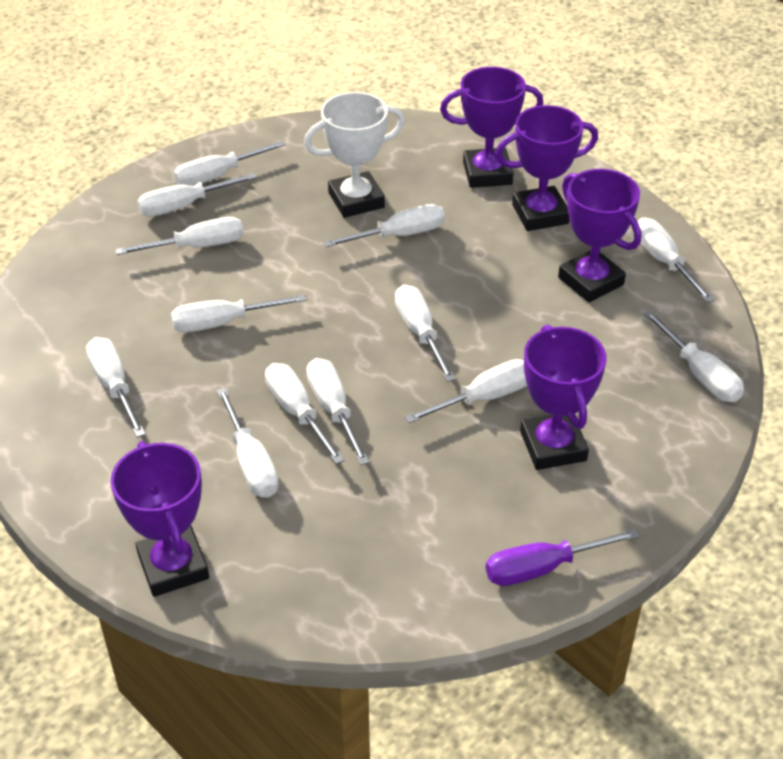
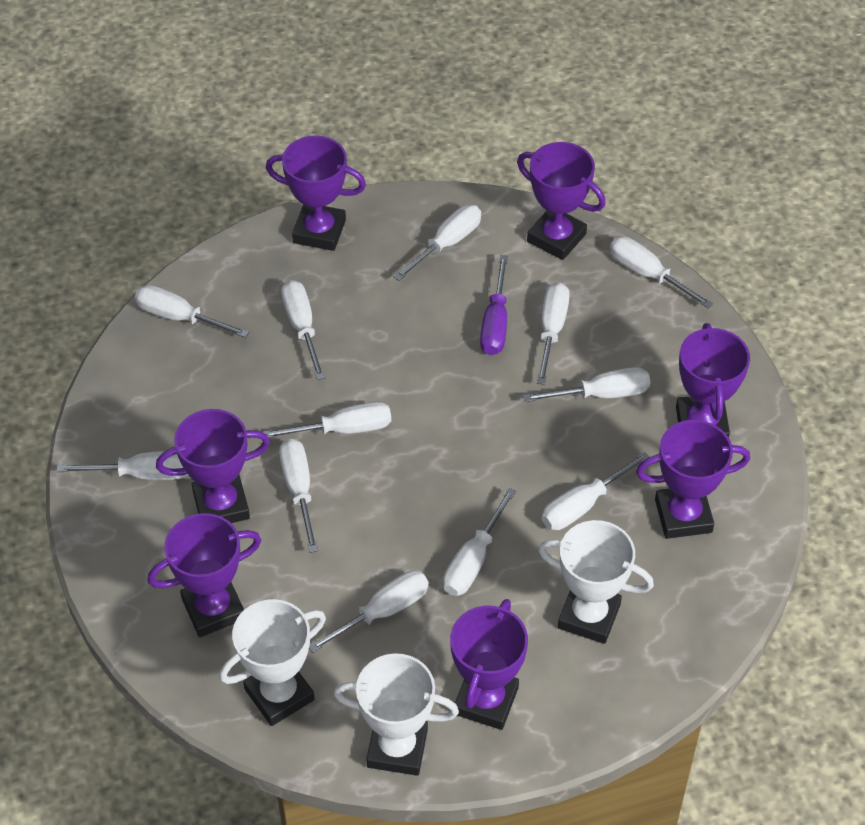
purple trophy: 5 -> 7
white screwdriver: 13 -> 12
white trophy: 1 -> 3

